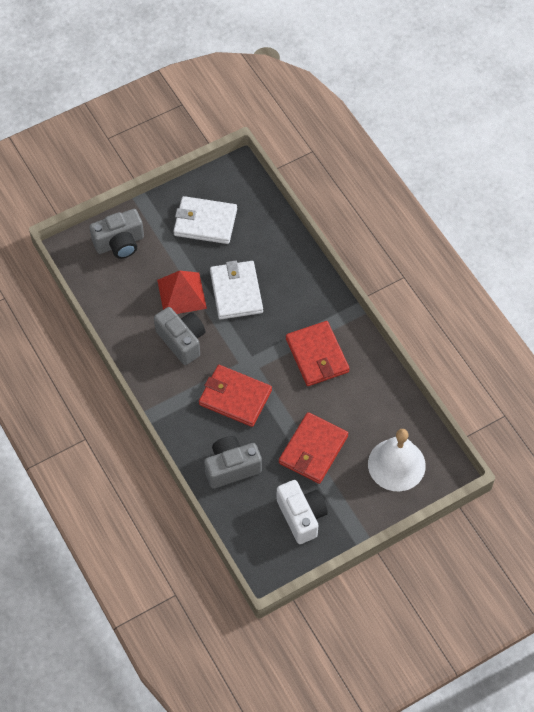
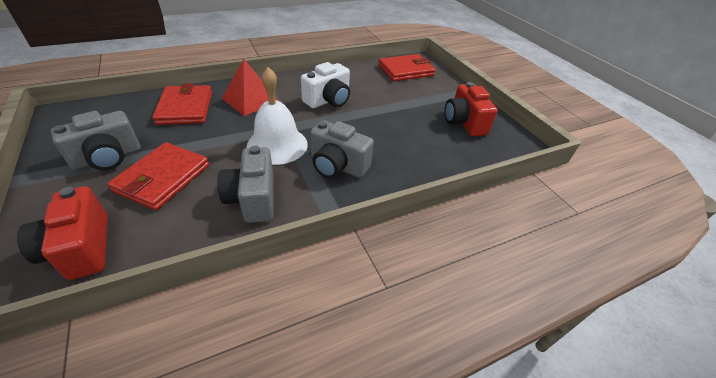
red camera: 0 -> 2
white wallet: 2 -> 0

